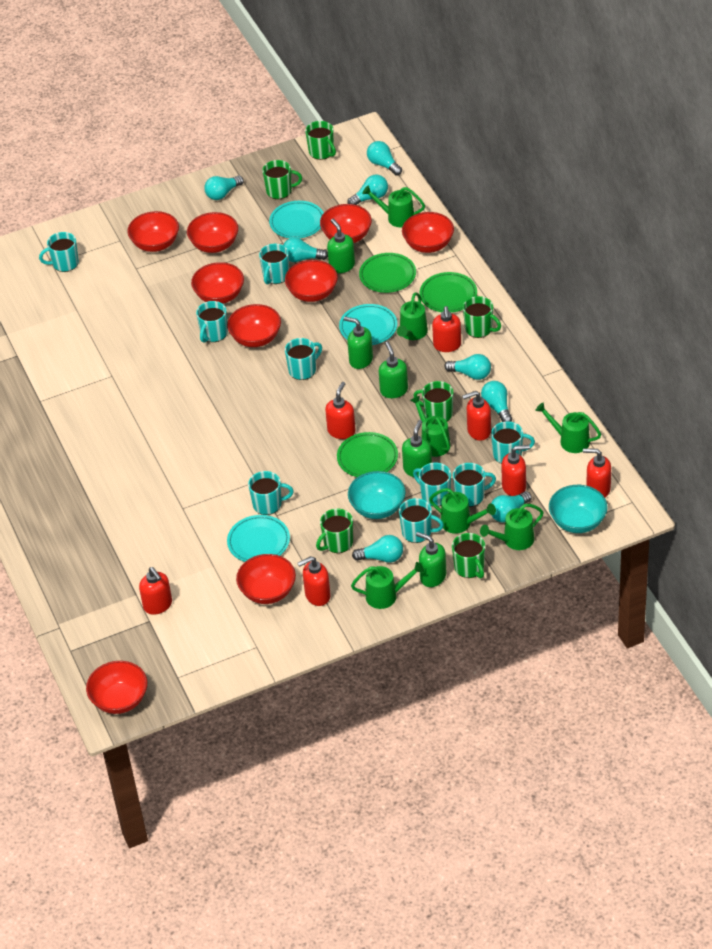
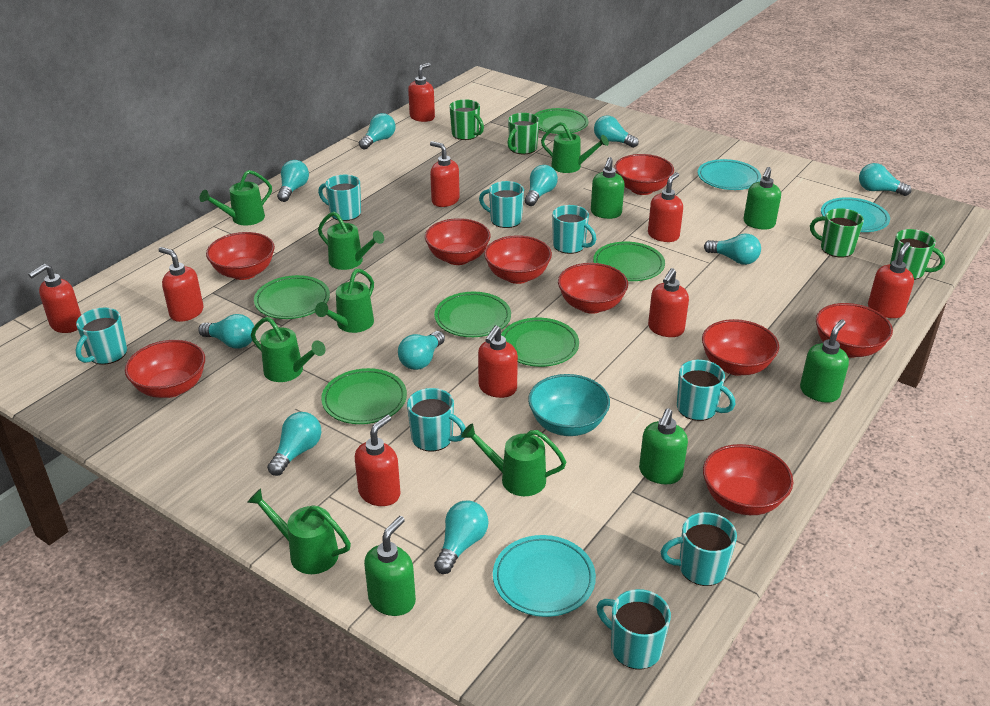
green mug: 6 -> 4
green plate: 3 -> 6
red soap dispenser: 7 -> 9
turquoise bowl: 2 -> 1
turquoise light bulb: 8 -> 10
turquoise mug: 9 -> 8

